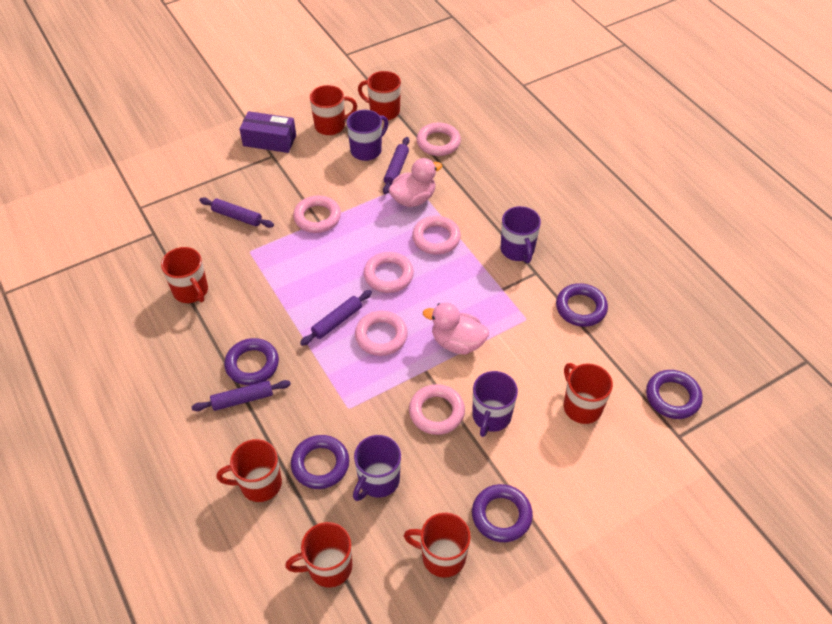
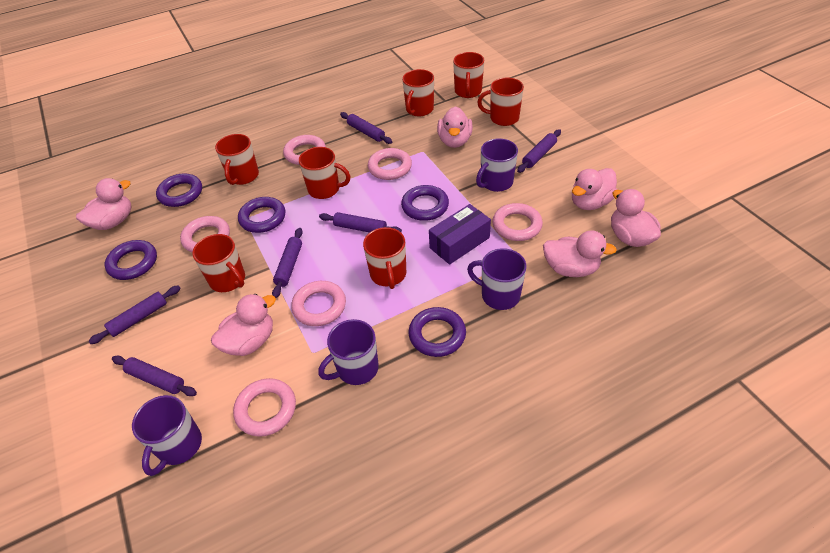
pink duck: 2 -> 6
purple rolling pin: 4 -> 6

